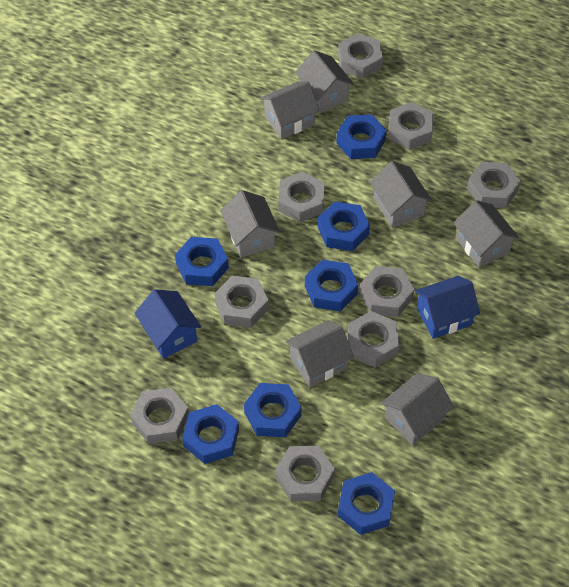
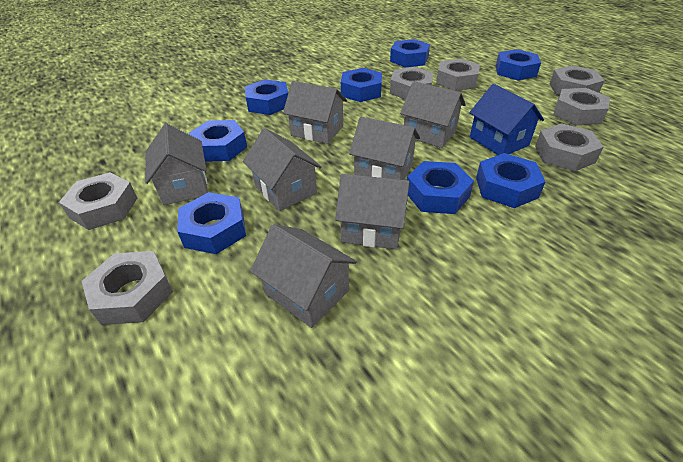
blue house: 2 -> 1
blue nut: 7 -> 8
grey nut: 9 -> 7

